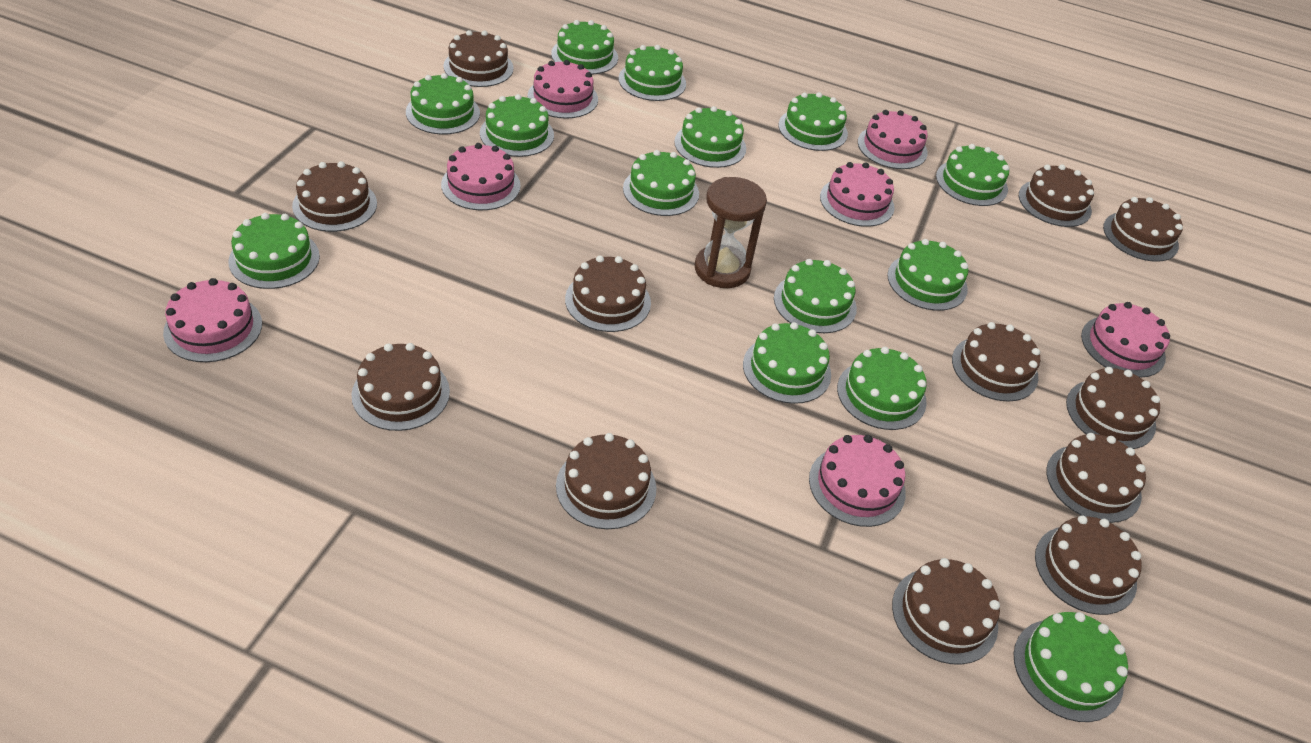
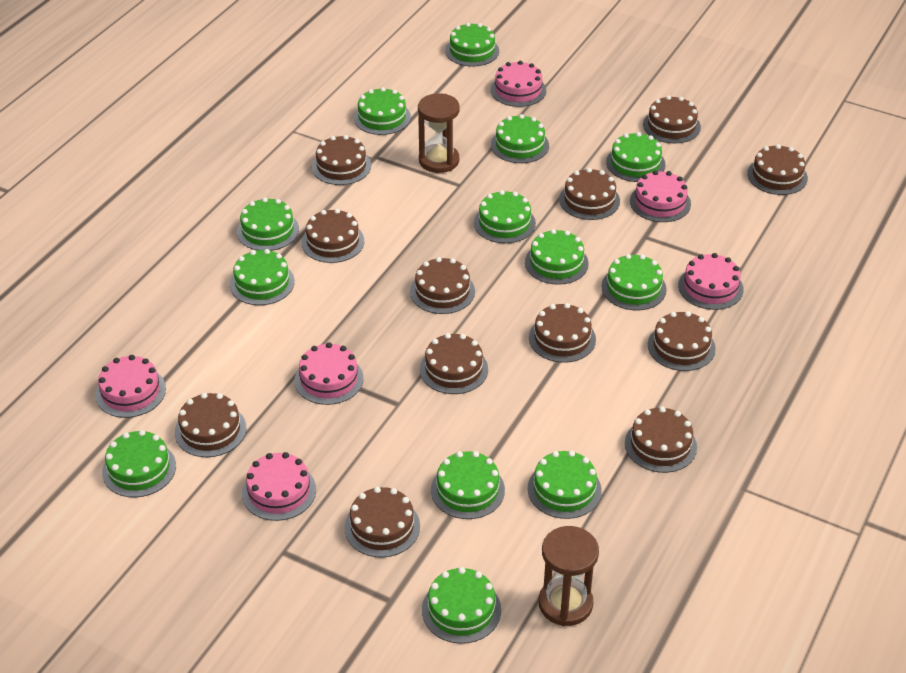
brown hourglass: 1 -> 2
green cake: 14 -> 13
pink cake: 7 -> 6

